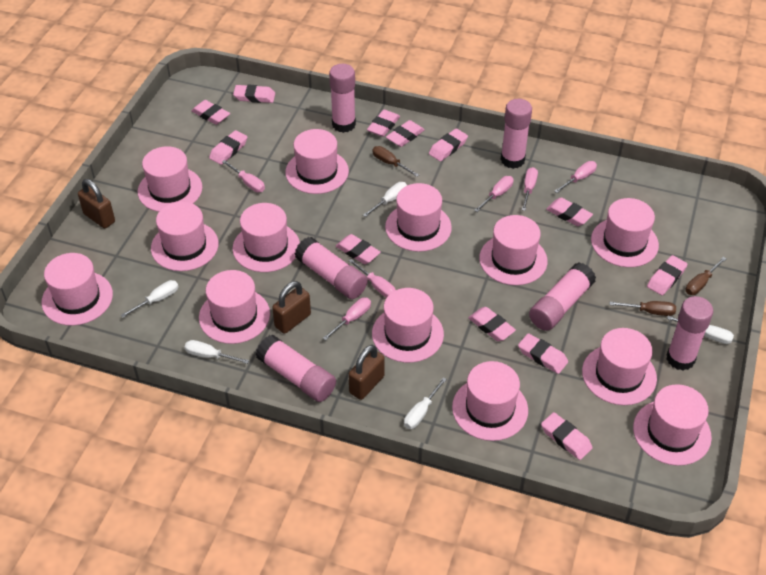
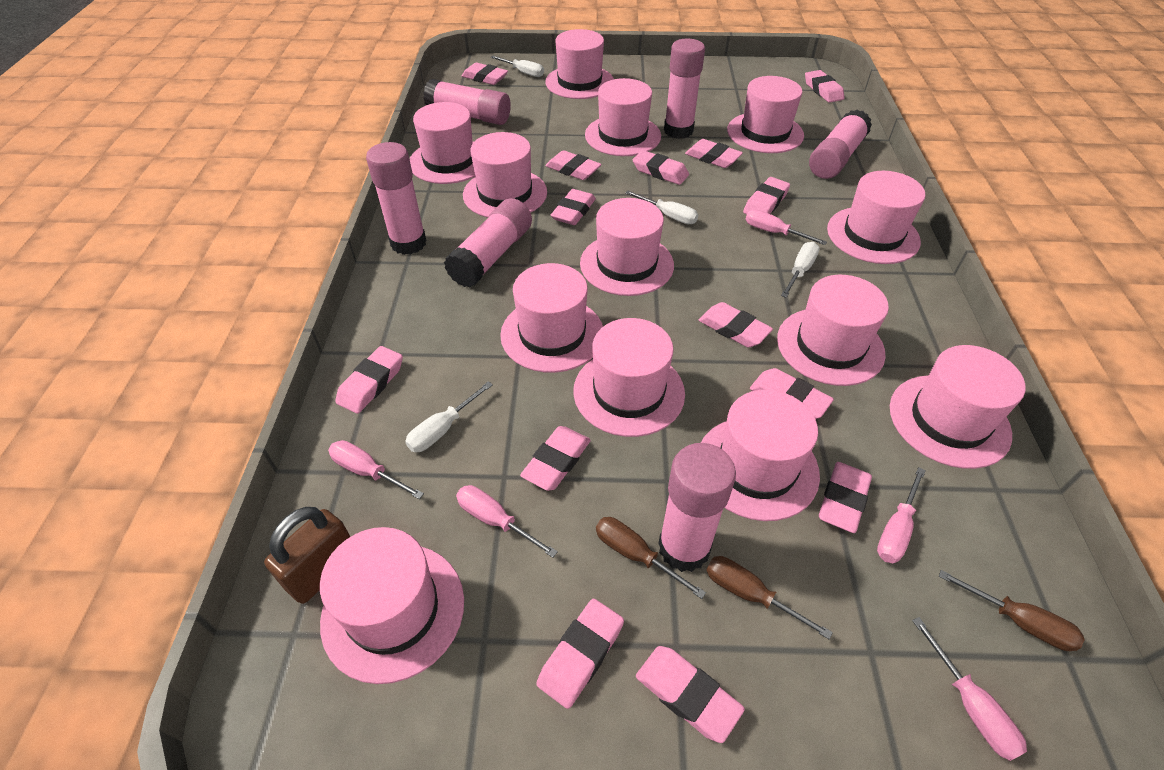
brown padlock: 3 -> 1
pink eraser: 12 -> 14
pink screwdriver: 6 -> 5
white screwdriver: 5 -> 4

